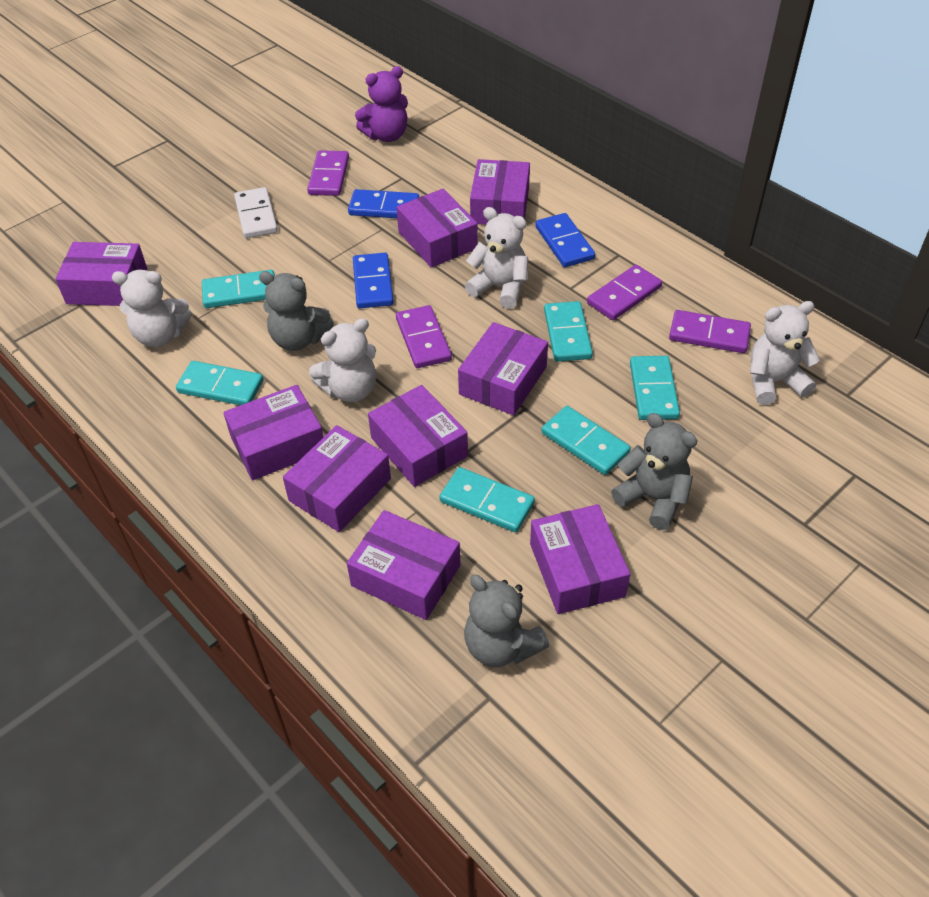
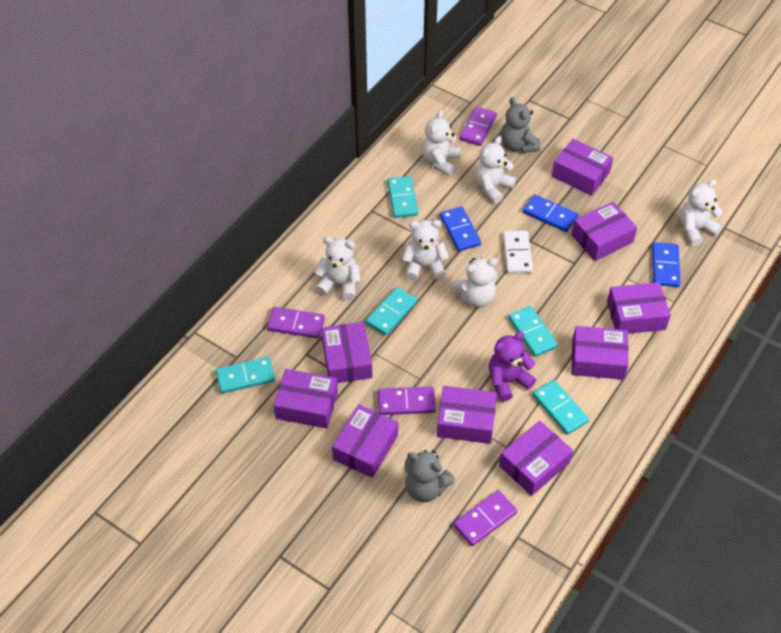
grey teddy bear: 3 -> 2
turquoise domino: 6 -> 5
white teddy bear: 4 -> 6

